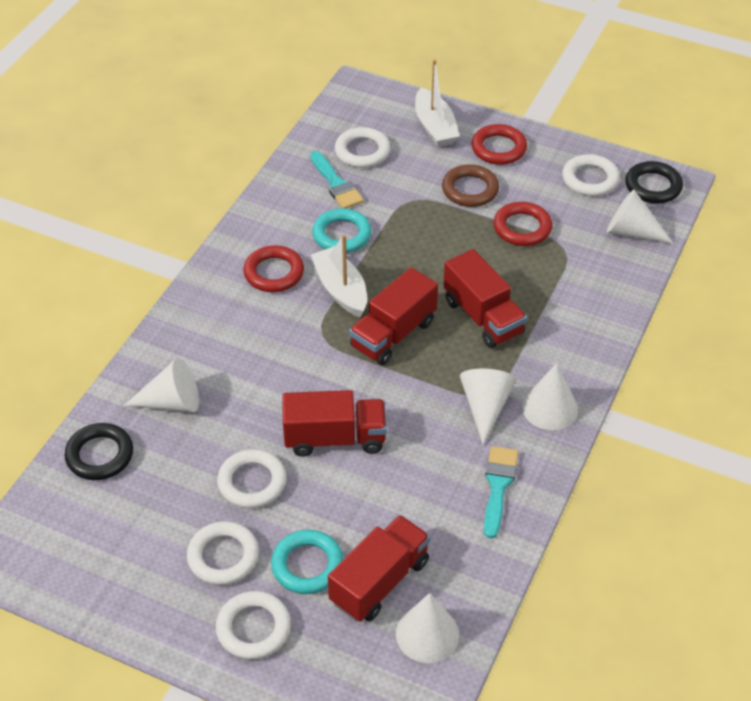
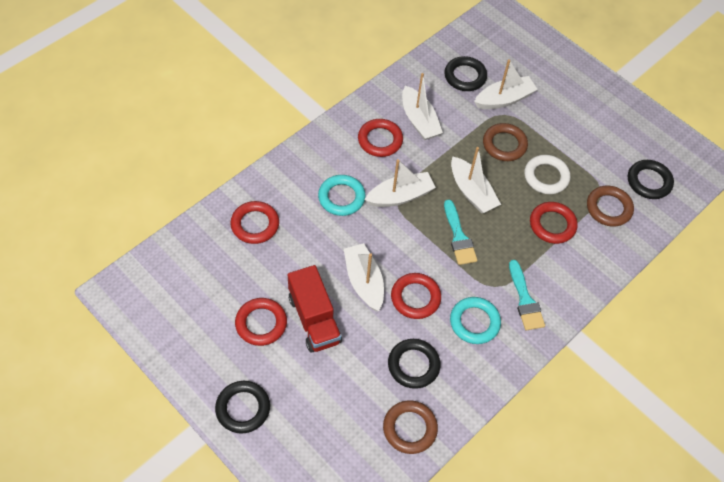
black ring: 2 -> 4
brown ring: 1 -> 3
red ring: 3 -> 5
red truck: 4 -> 1
white boat: 2 -> 5
white cone: 5 -> 0
white ring: 5 -> 1

